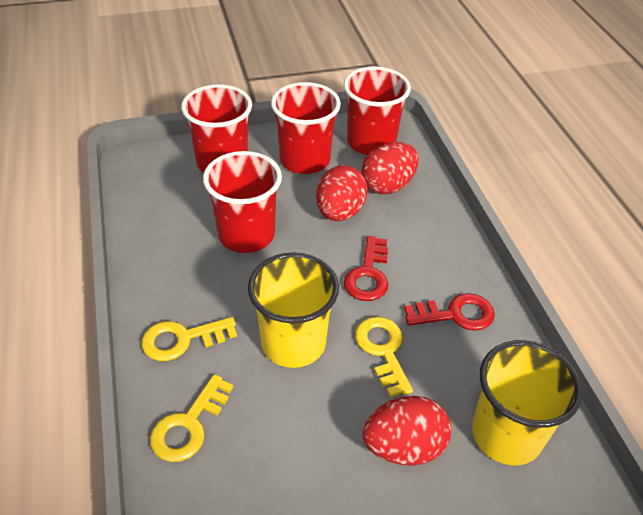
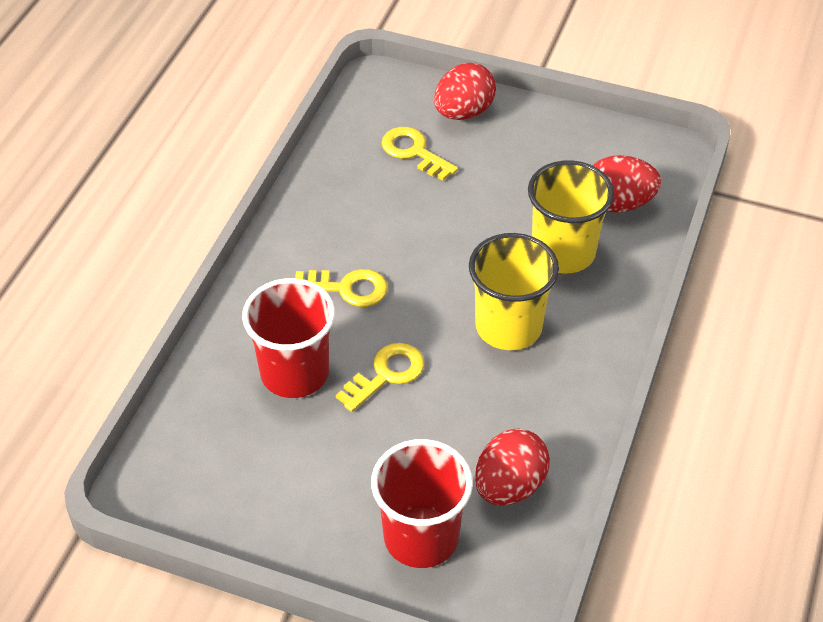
red cup: 4 -> 2
red key: 2 -> 0

